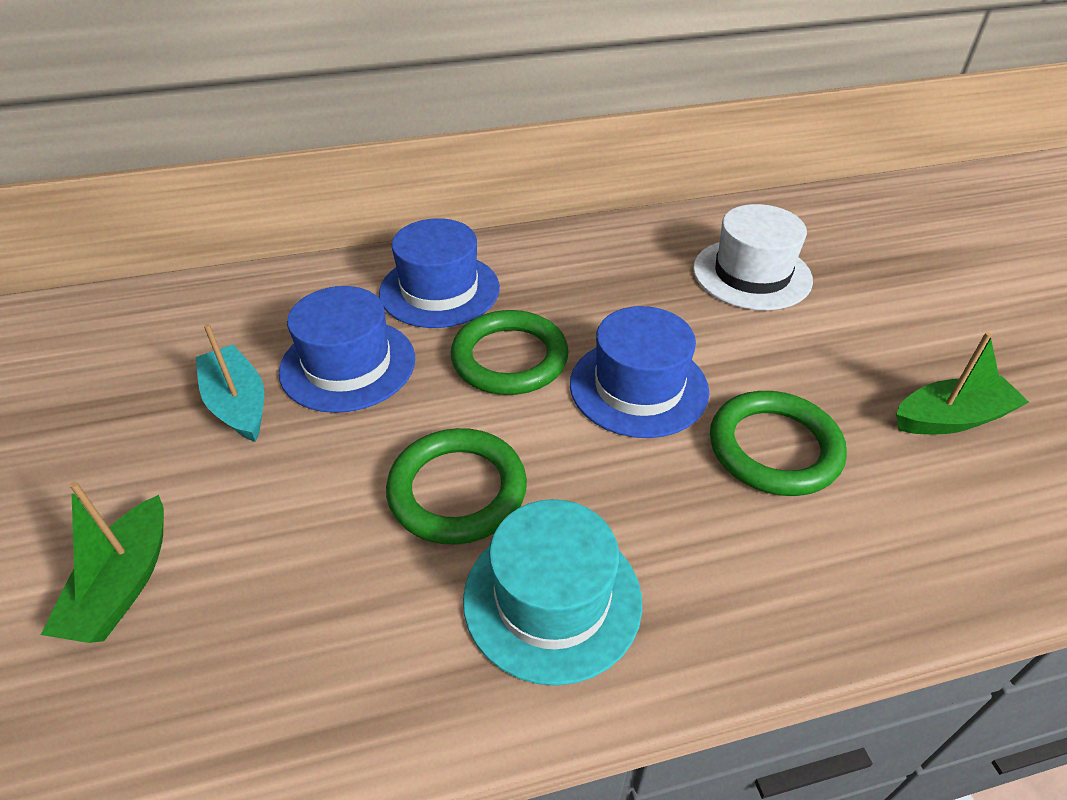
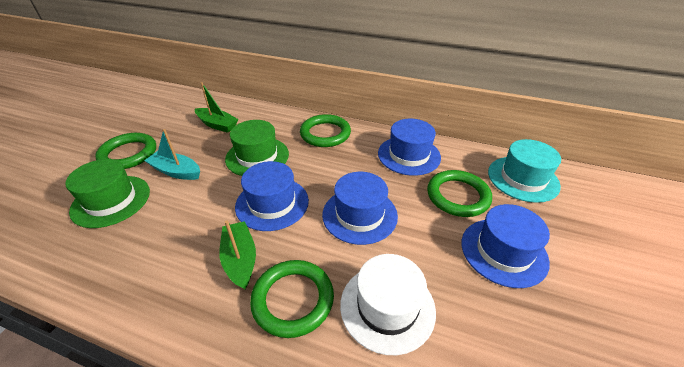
blue hat: 3 -> 4
green hat: 0 -> 2
green ring: 3 -> 4

